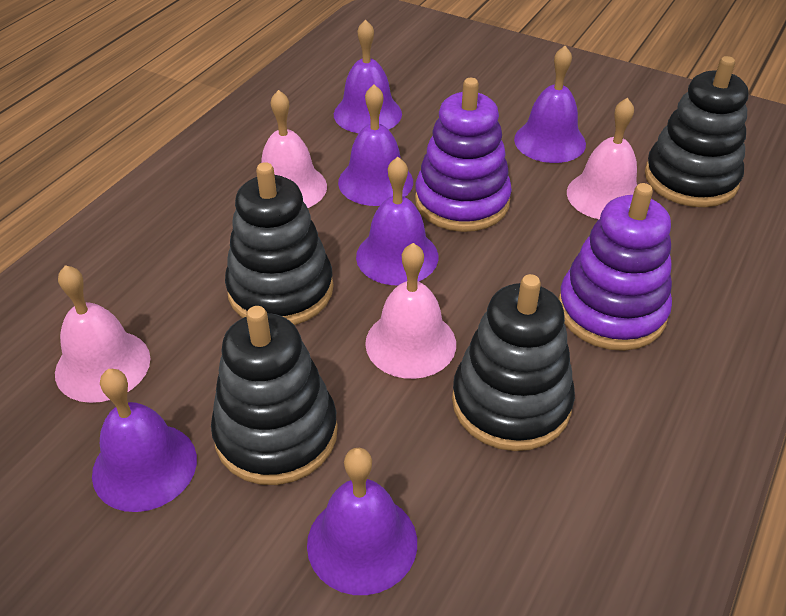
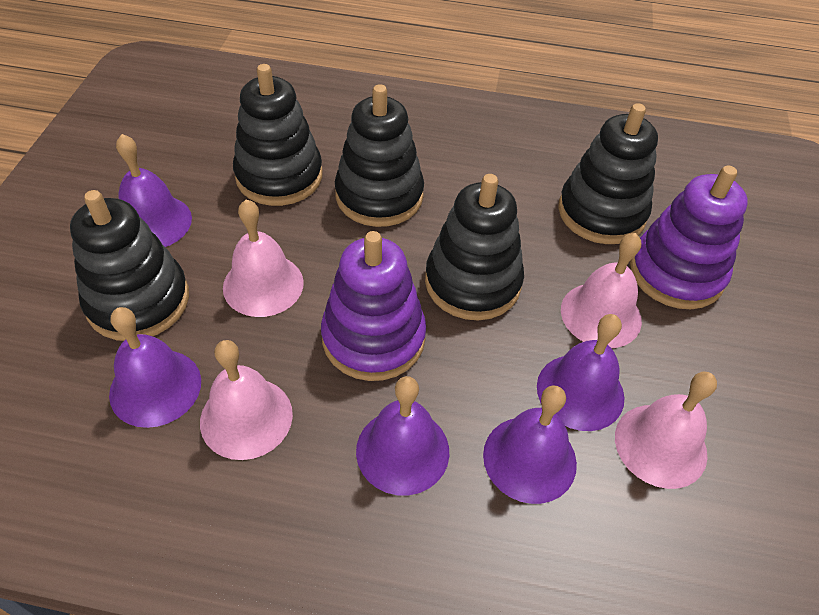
black stacking toy: 4 -> 5
purple bell: 6 -> 5

